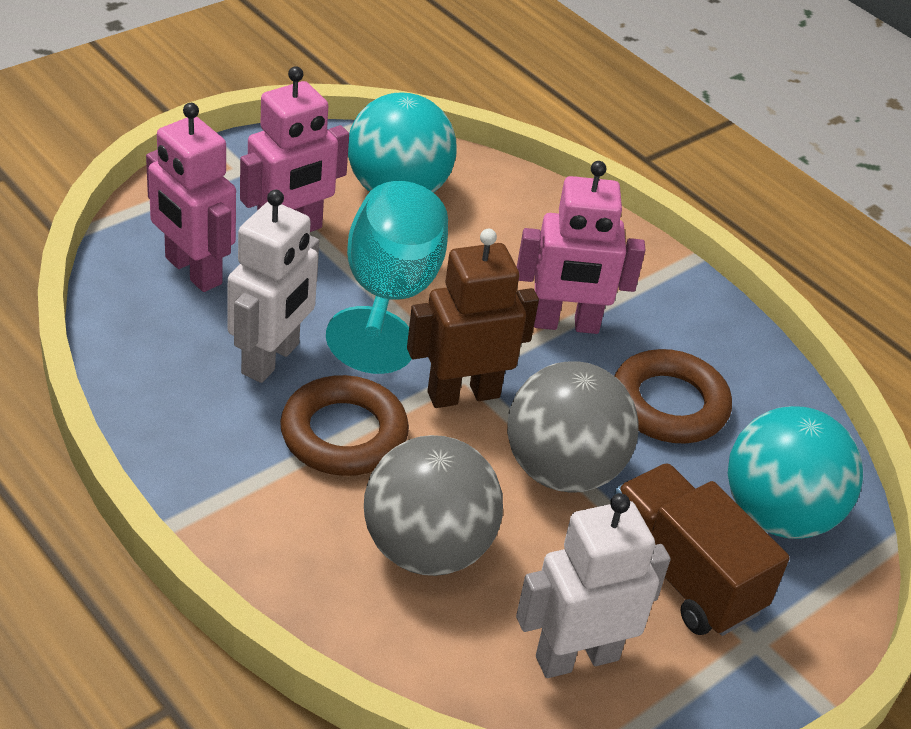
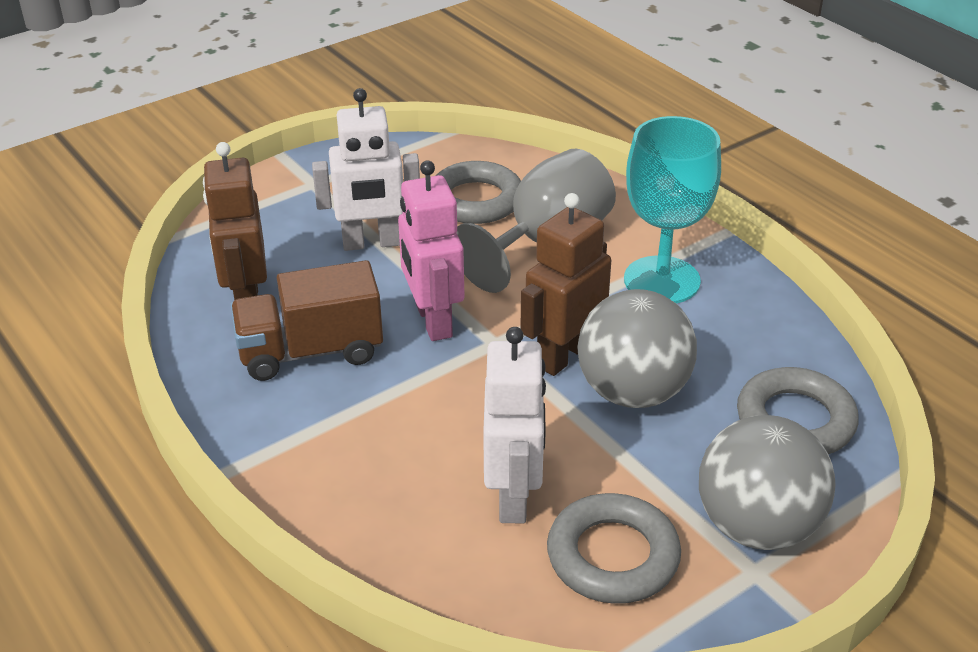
brown ring: 2 -> 0
brown robot: 1 -> 2
grey goblet: 0 -> 1
grey ring: 0 -> 3
pink robot: 3 -> 1
turquoise ball: 2 -> 0

